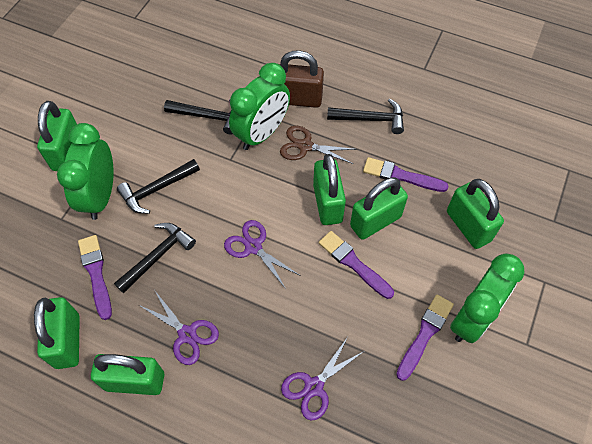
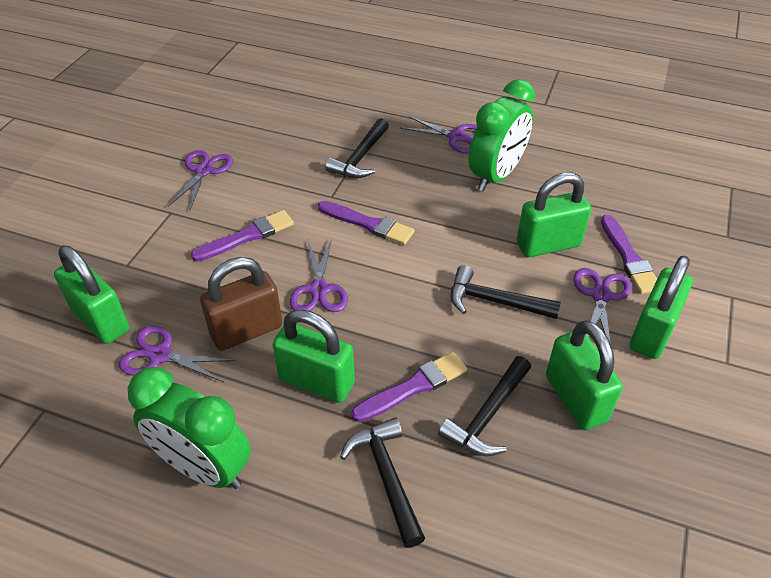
brown scissors: 1 -> 0
green clock: 3 -> 2
green padlock: 6 -> 5
purple scissors: 3 -> 5

